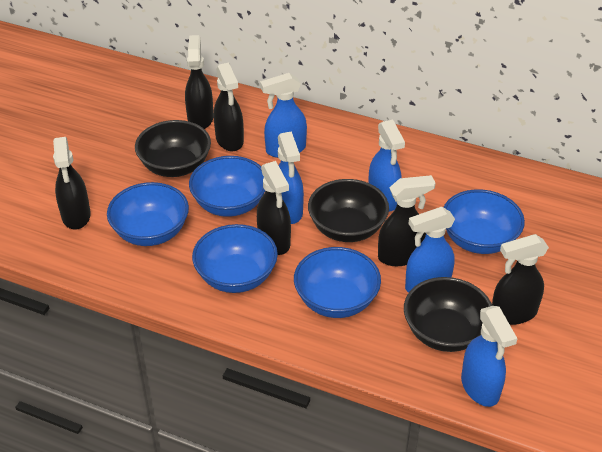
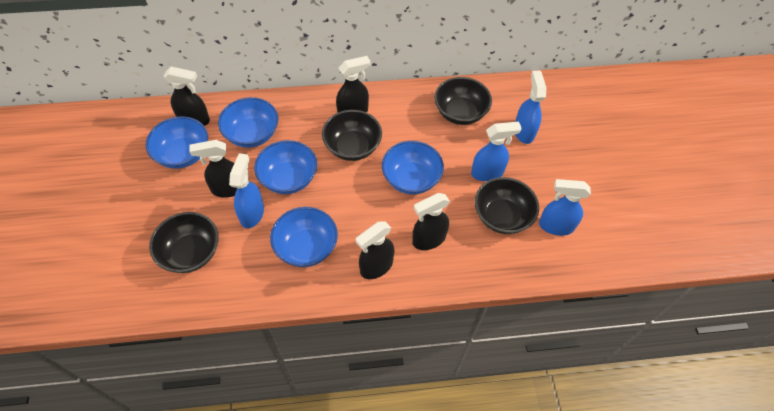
black bowl: 3 -> 4
black spray bottle: 6 -> 5
blue spray bottle: 5 -> 4

